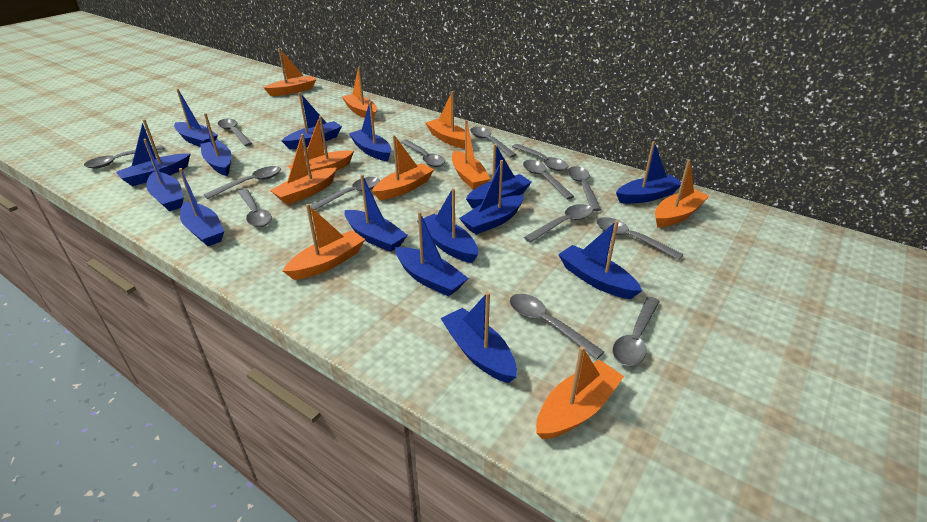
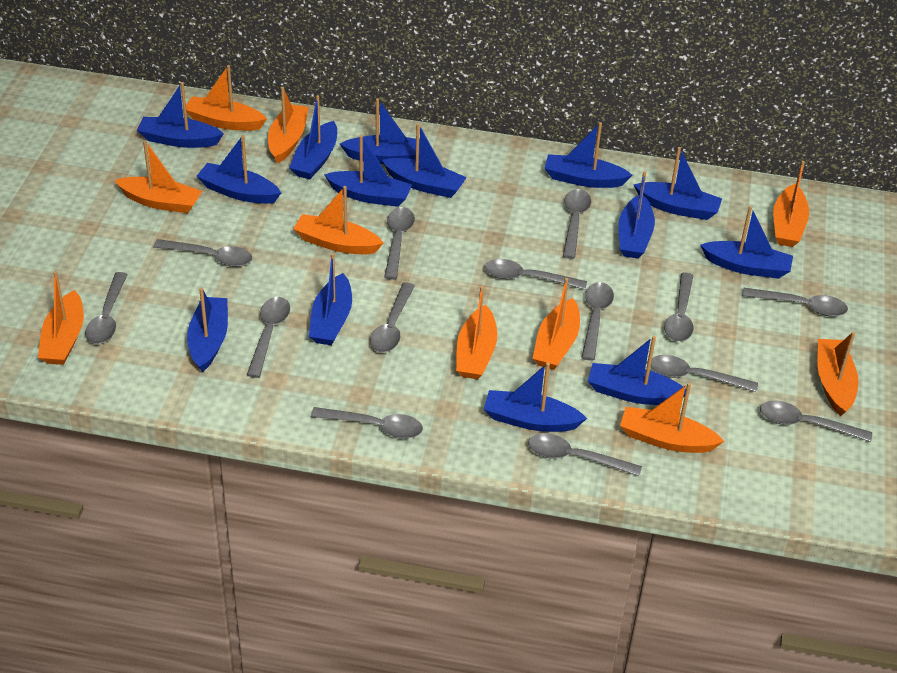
blue boat: 15 -> 14

